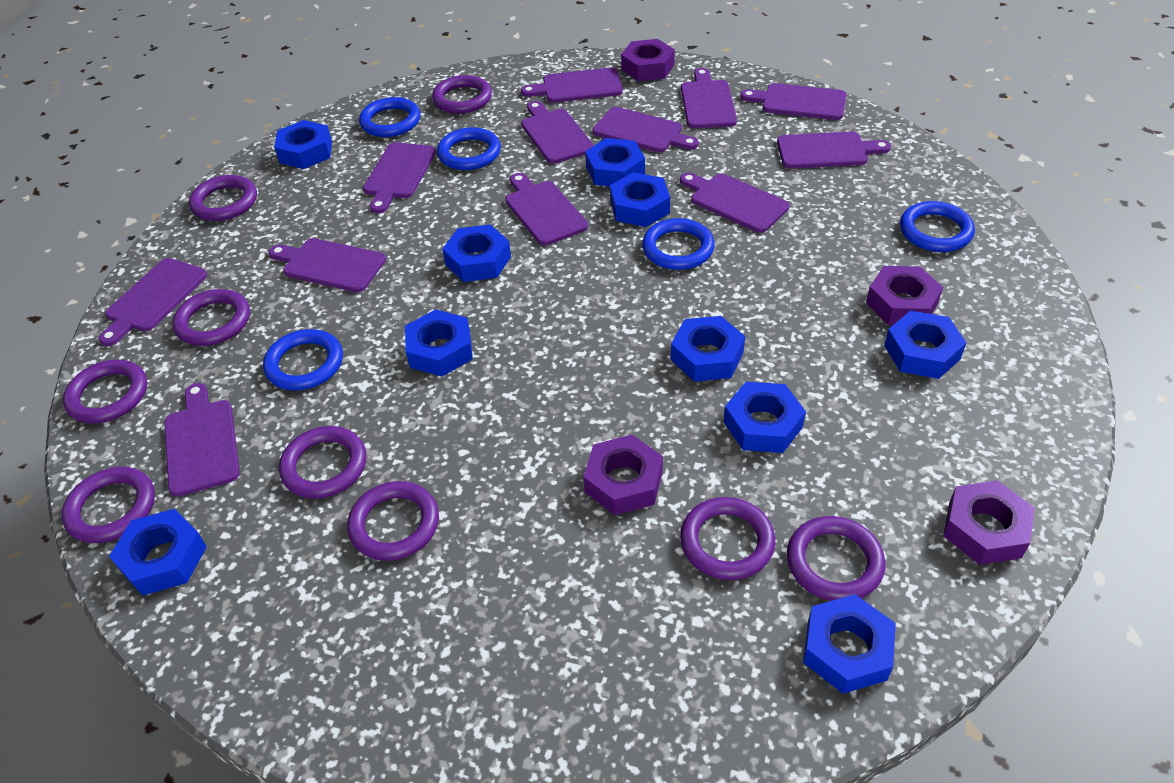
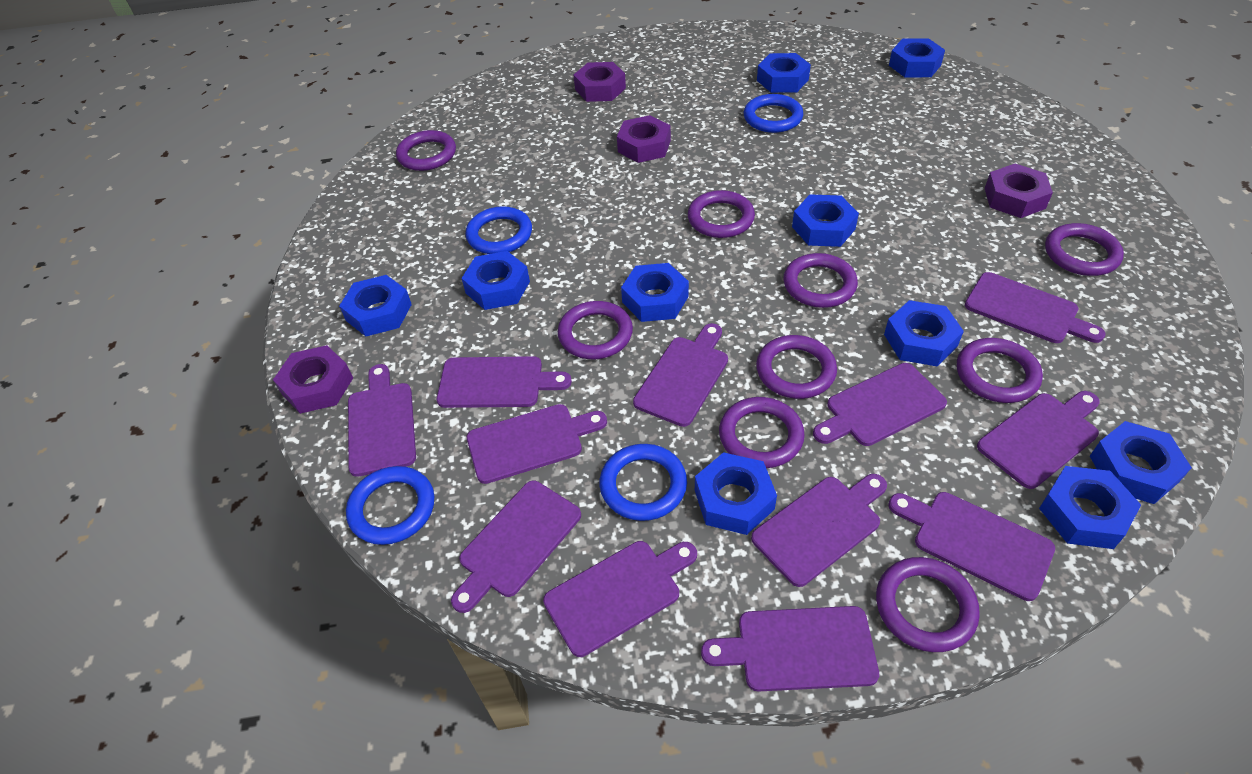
blue ring: 5 -> 4

